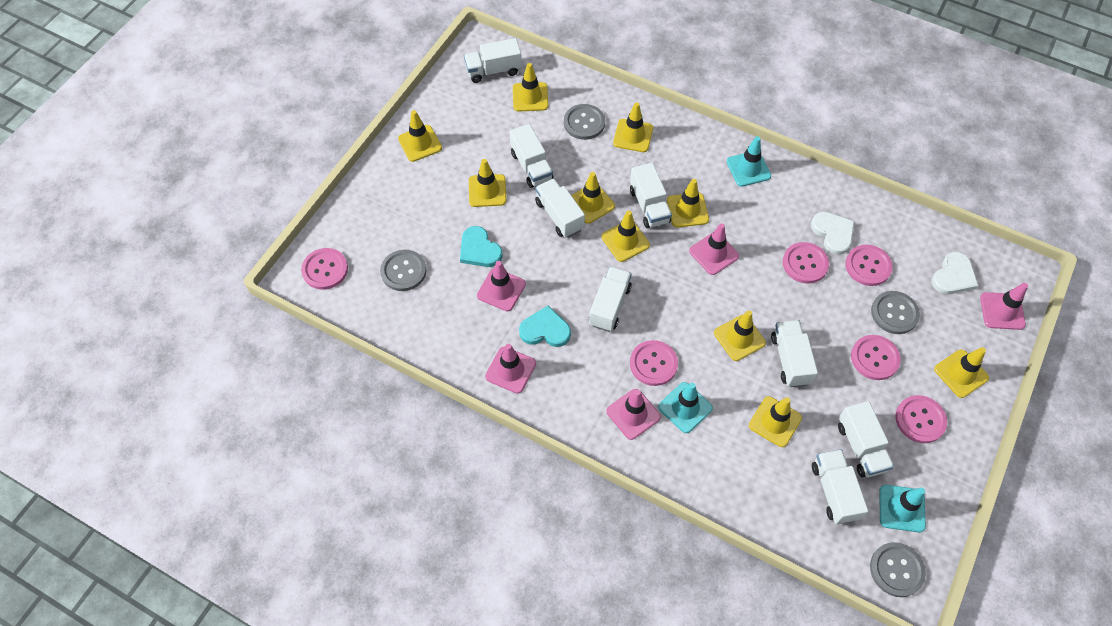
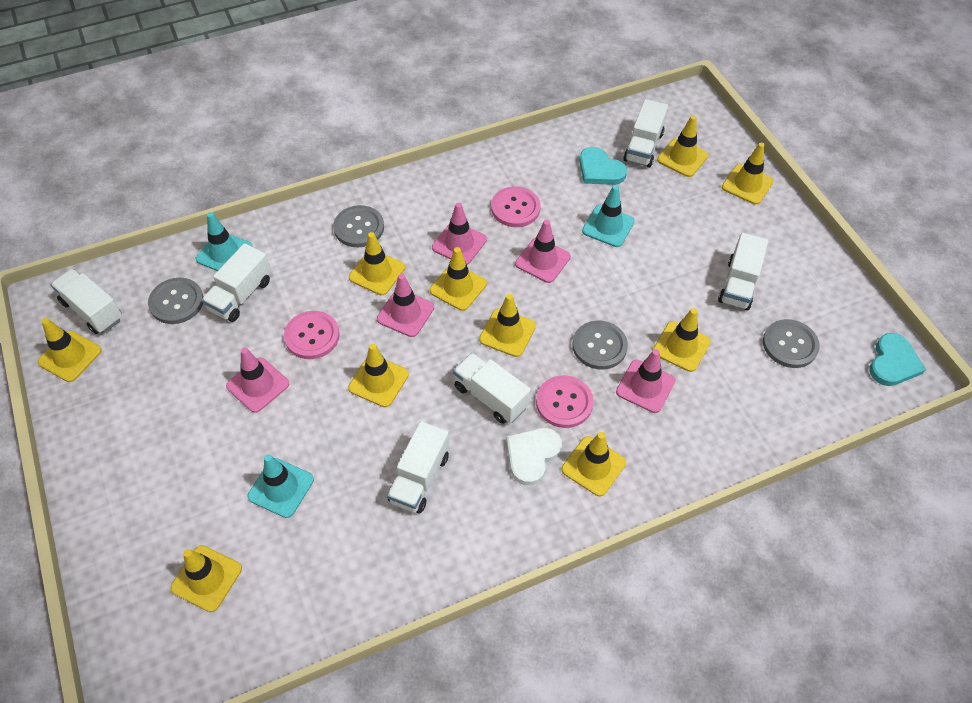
pink button: 6 -> 3
white heart: 2 -> 1
white truck: 8 -> 6

